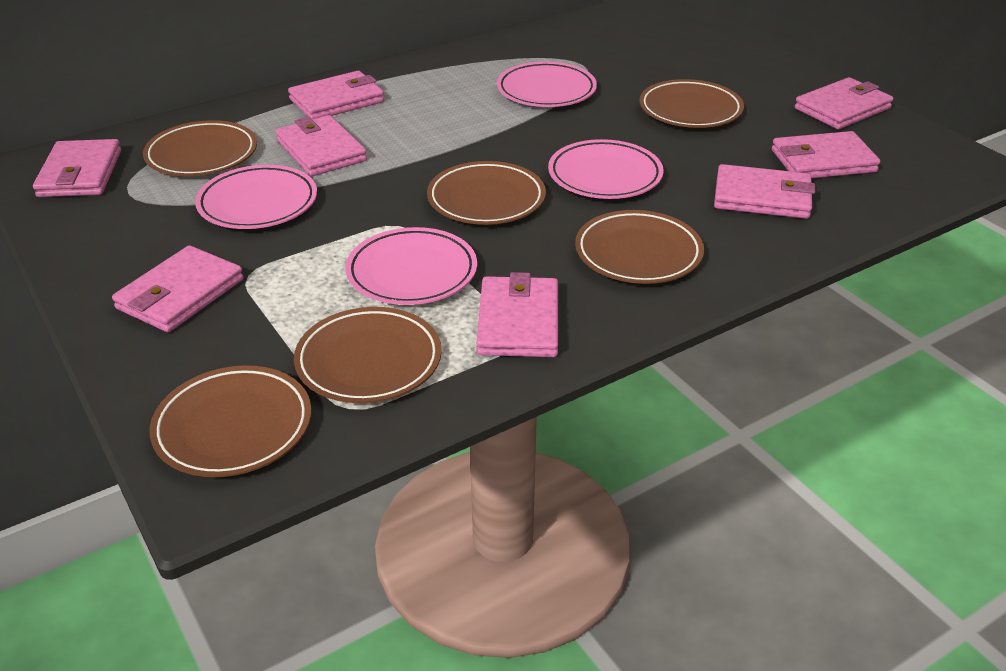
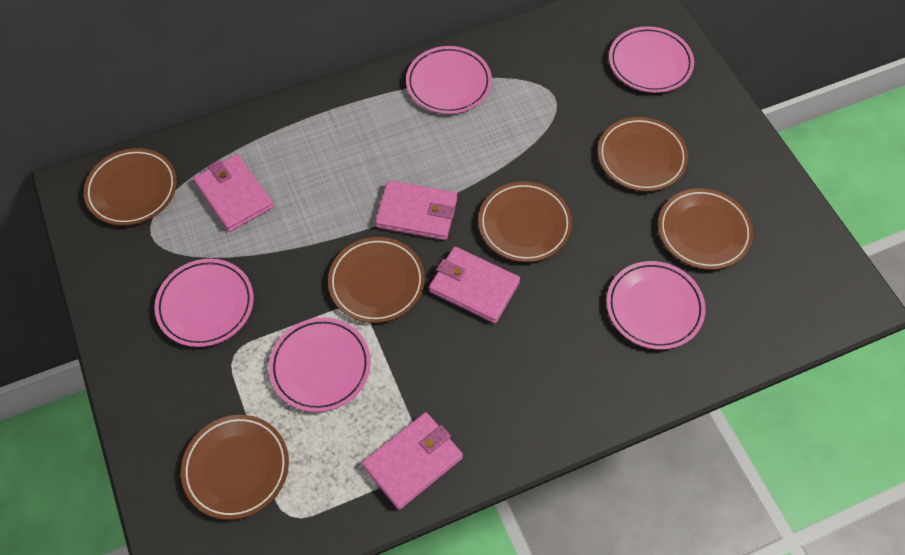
pink plate: 4 -> 5
pink wallet: 8 -> 4

